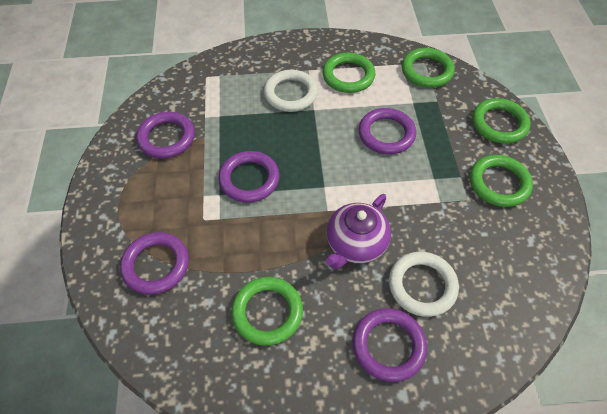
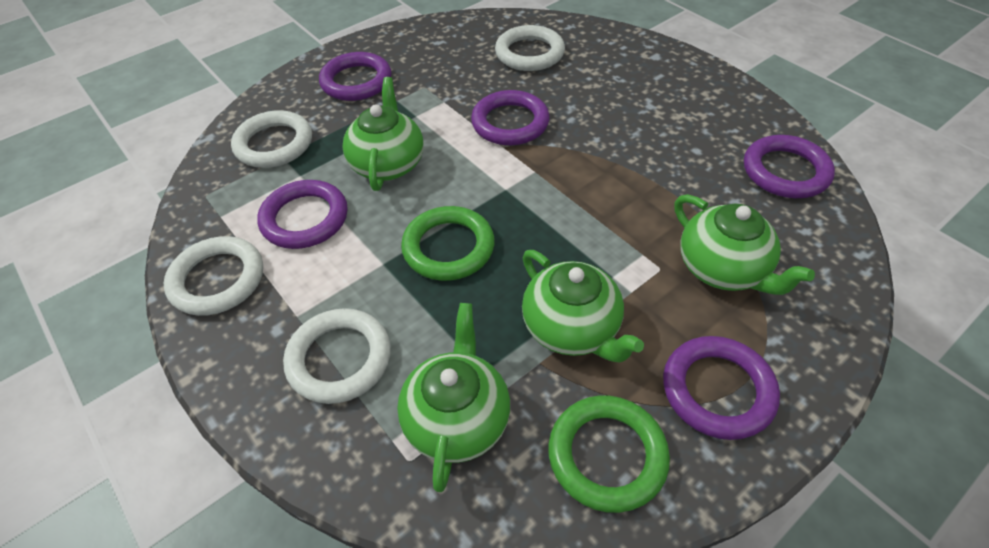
green ring: 5 -> 2
green teapot: 0 -> 4
purple teapot: 1 -> 0
white ring: 2 -> 4

